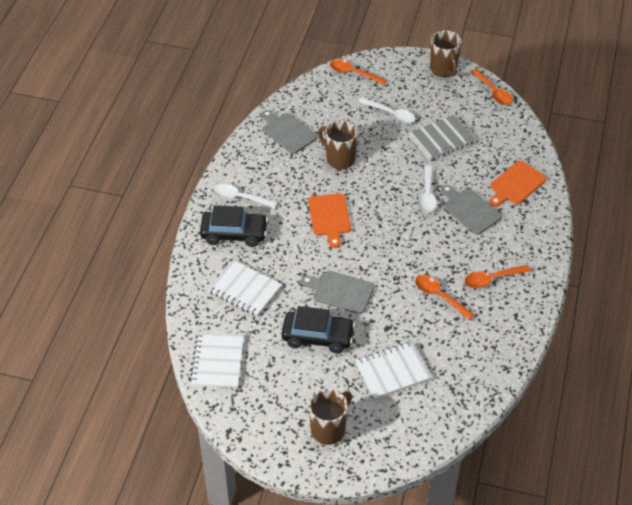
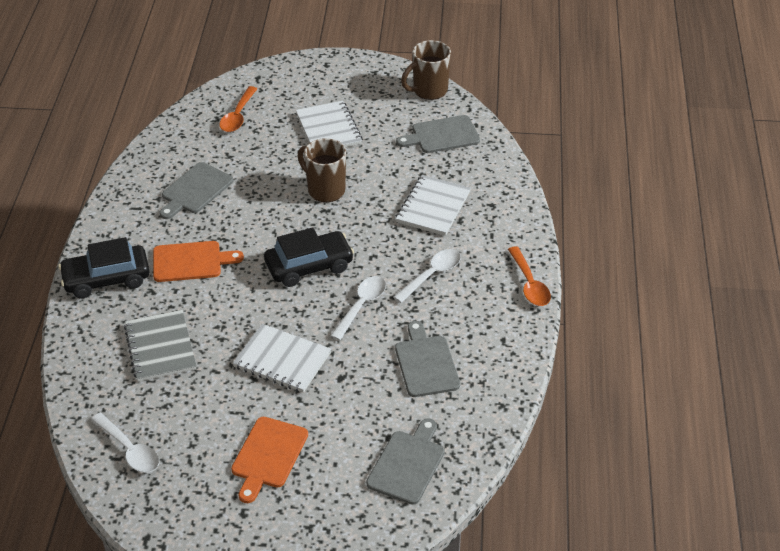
brown mug: 3 -> 2
grey cutting board: 3 -> 4
orange spoon: 4 -> 2

